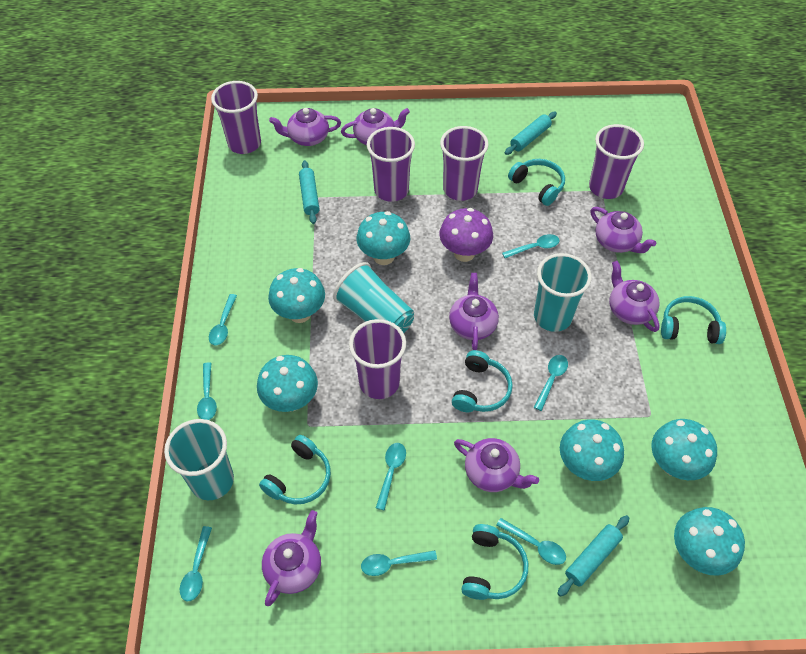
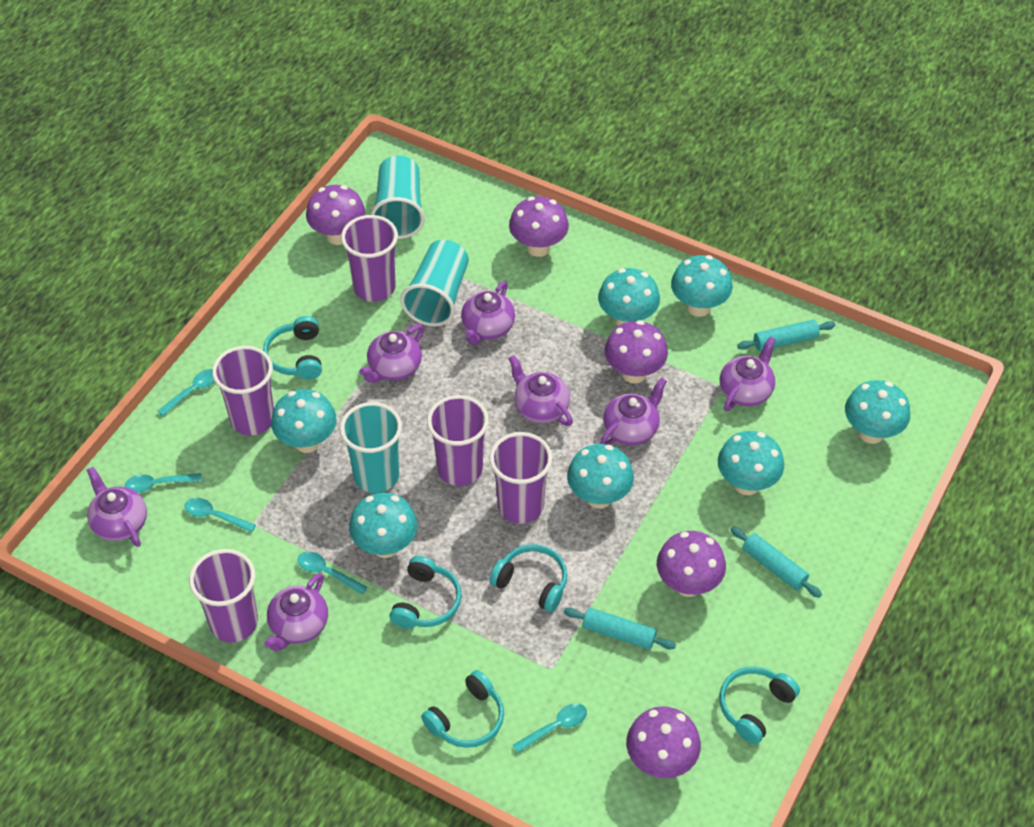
purple mushroom: 1 -> 5
turquoise mushroom: 6 -> 7
turquoise spoon: 8 -> 5

